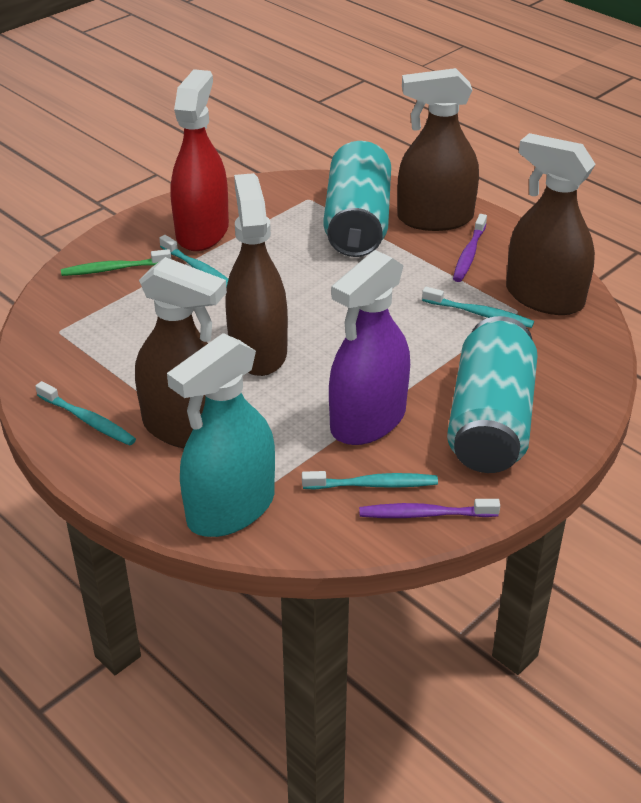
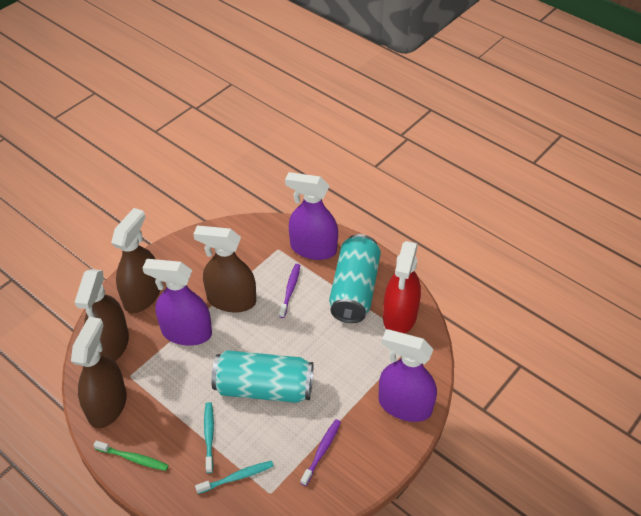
purple spray bottle: 1 -> 3
turquoise spray bottle: 1 -> 0
turquoise toothbrush: 4 -> 2

